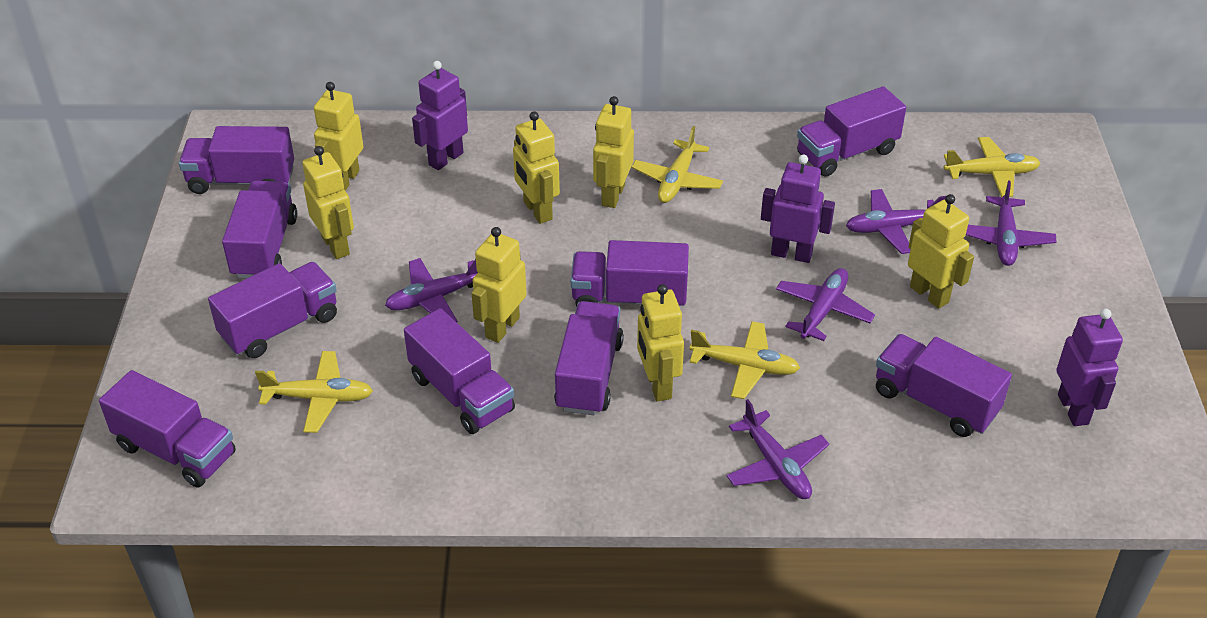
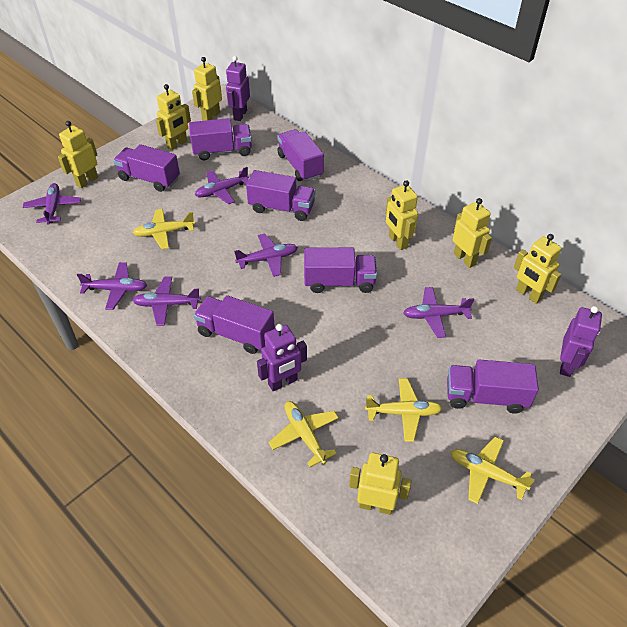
purple plane: 5 -> 6
purple truck: 9 -> 7

